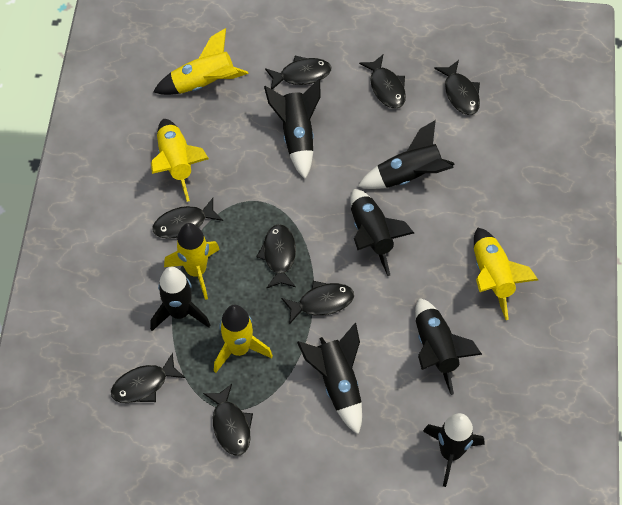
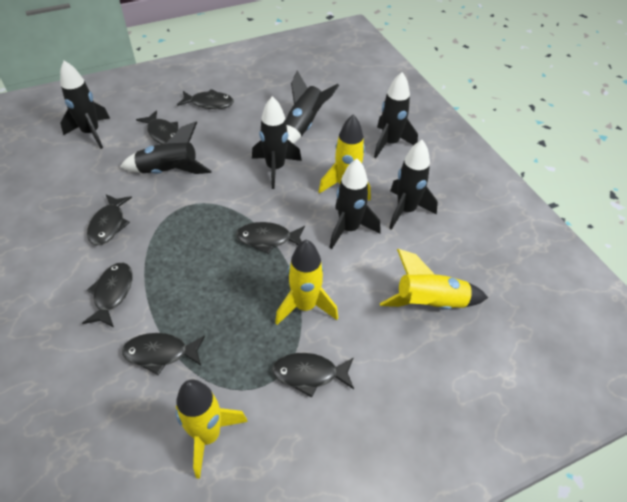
black fish: 8 -> 7
yellow rocket: 5 -> 4

